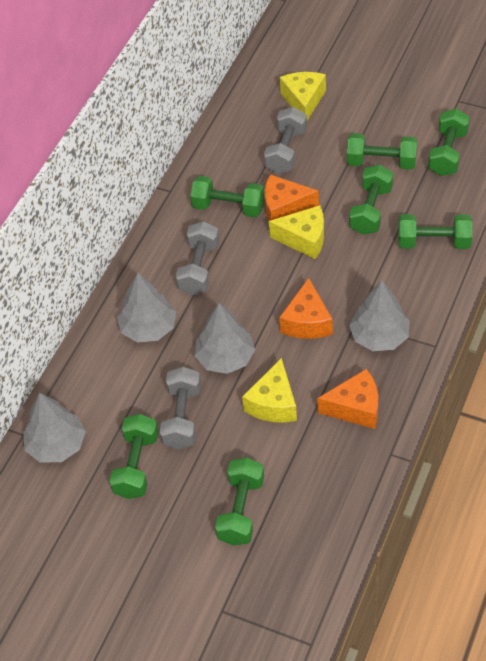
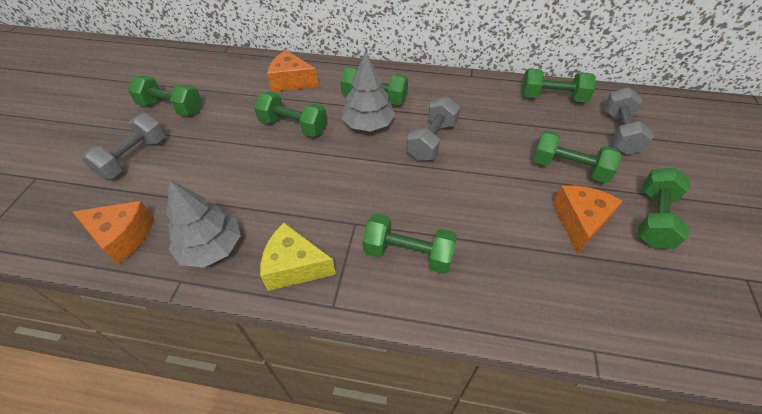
grey tree: 4 -> 2
yellow cheese: 3 -> 1

